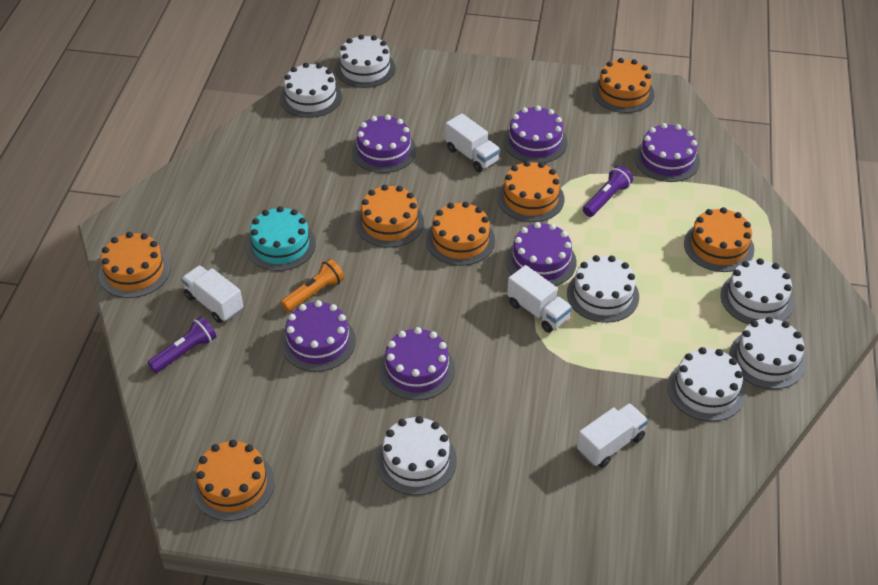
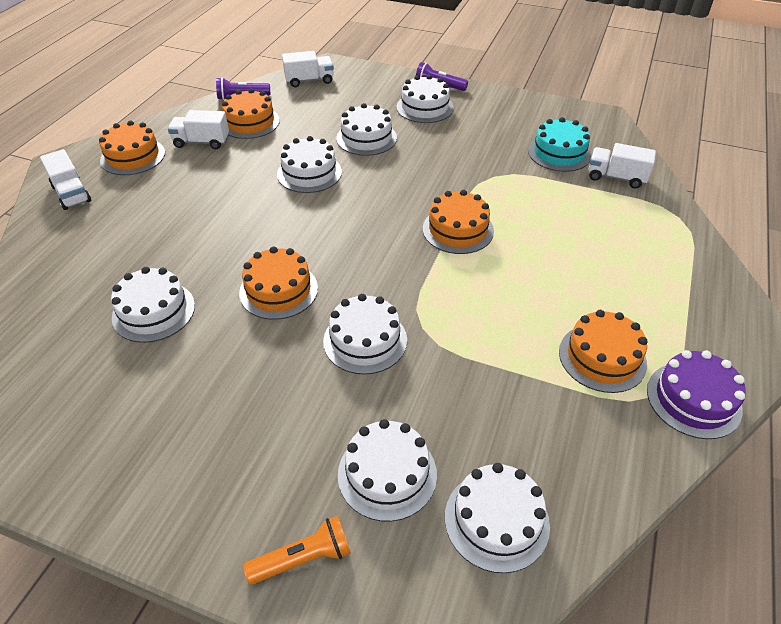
orange cake: 7 -> 5
purple cake: 6 -> 1

